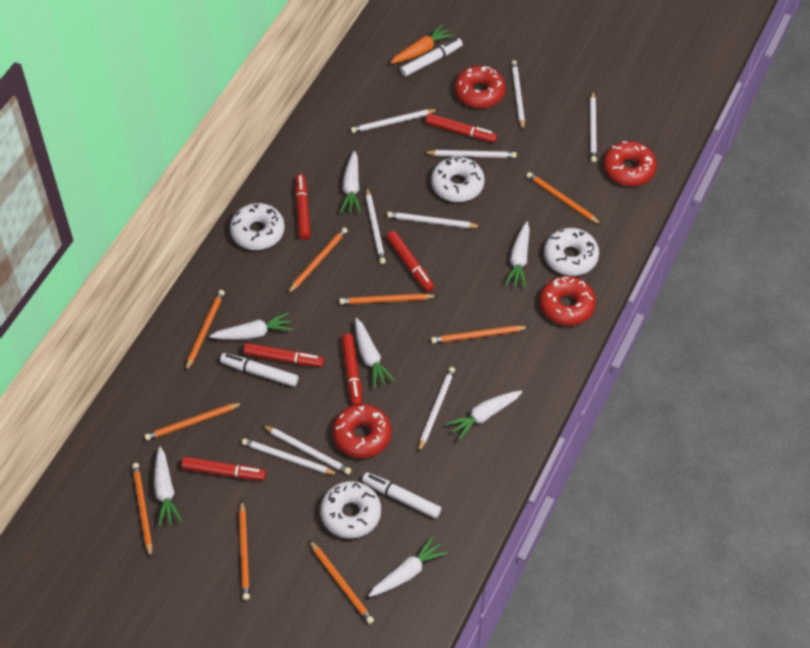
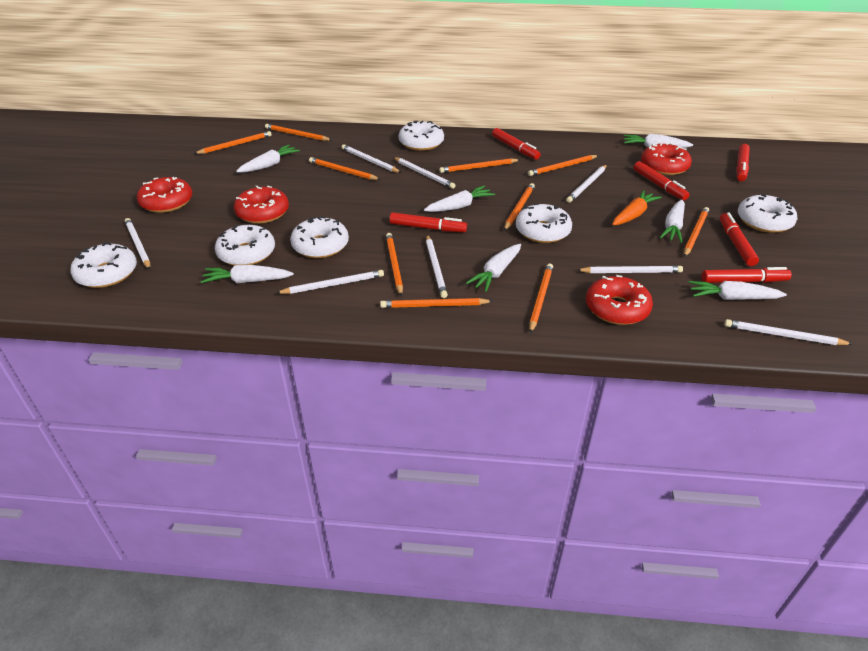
orange pencil: 9 -> 10
white donut: 4 -> 6
white marker: 3 -> 0
white pencil: 9 -> 8

